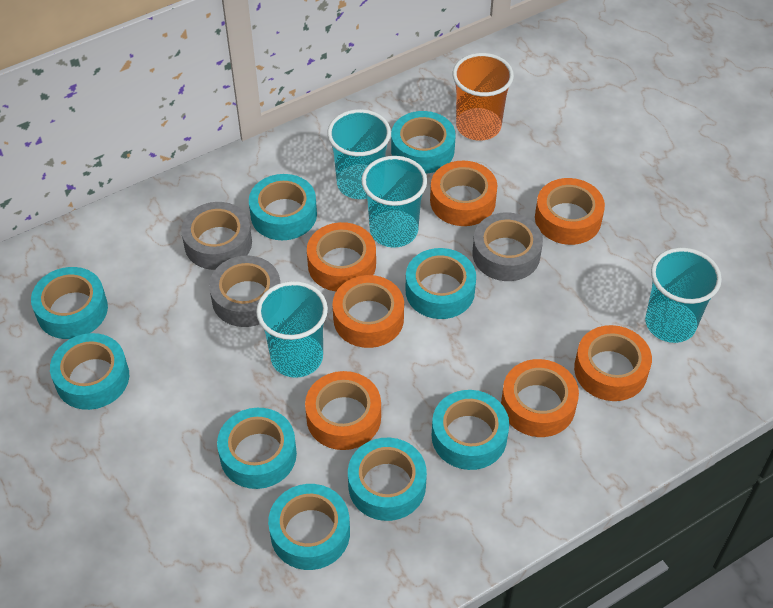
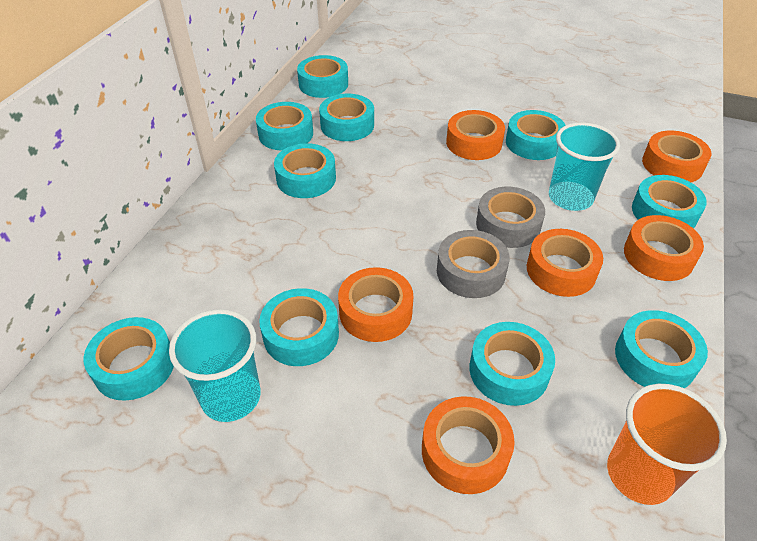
grey tape: 3 -> 2
orange tape: 7 -> 6
turquoise cup: 4 -> 2
turquoise tape: 9 -> 10

